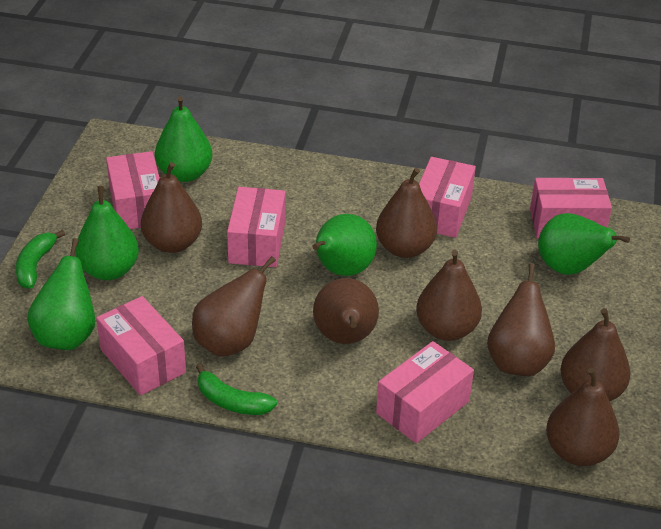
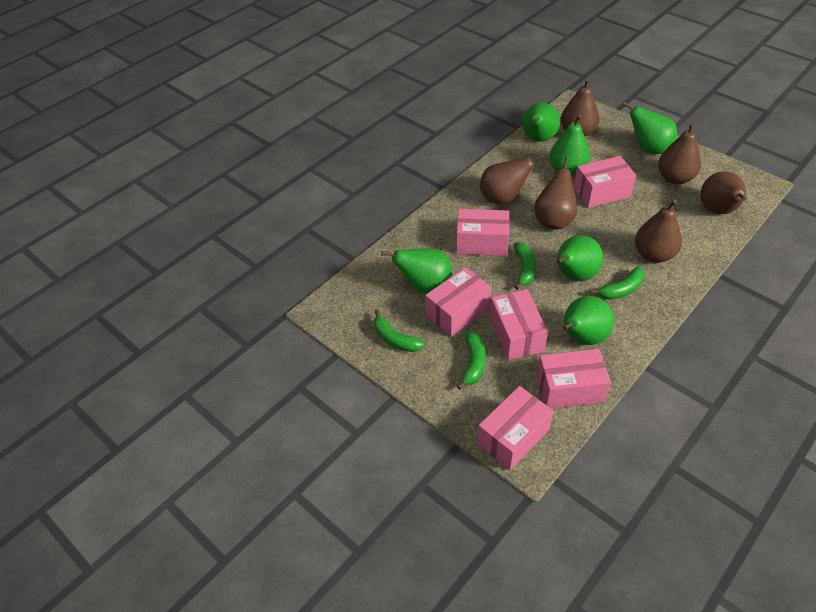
brown pear: 8 -> 6
green banana: 2 -> 4
green pear: 5 -> 6

